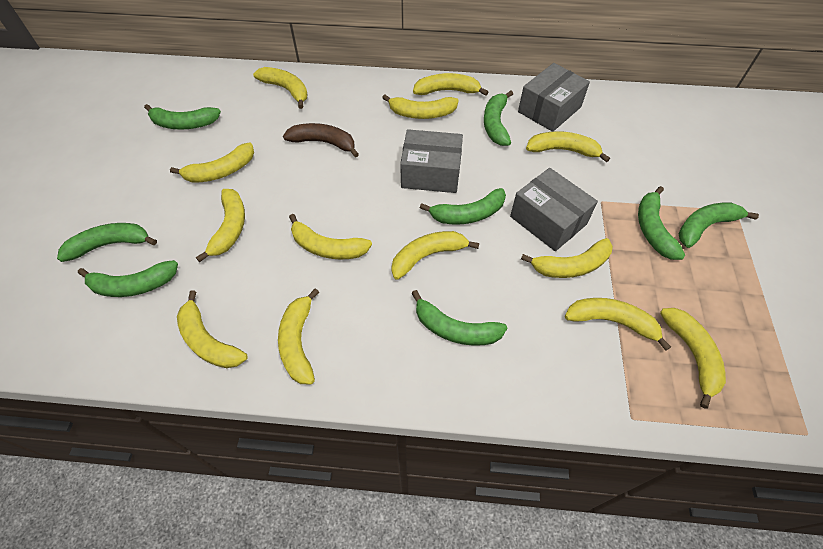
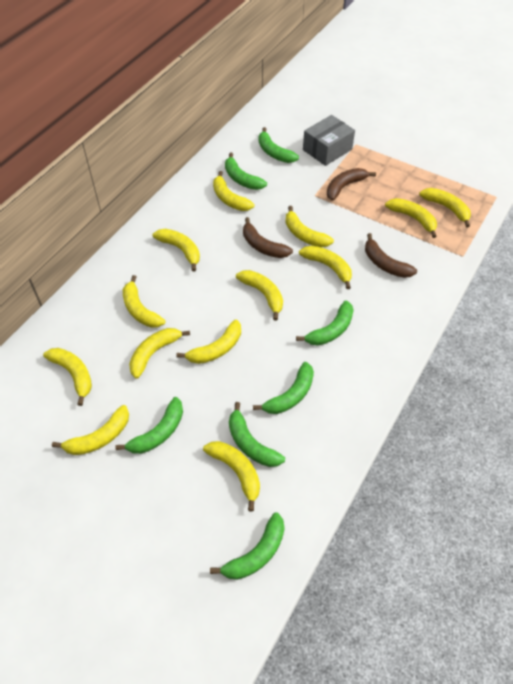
brown banana: 1 -> 3
green banana: 8 -> 7
grey box: 3 -> 1

